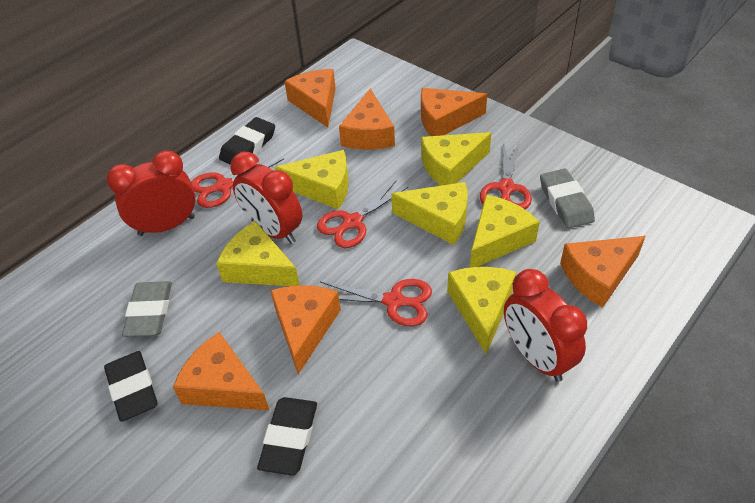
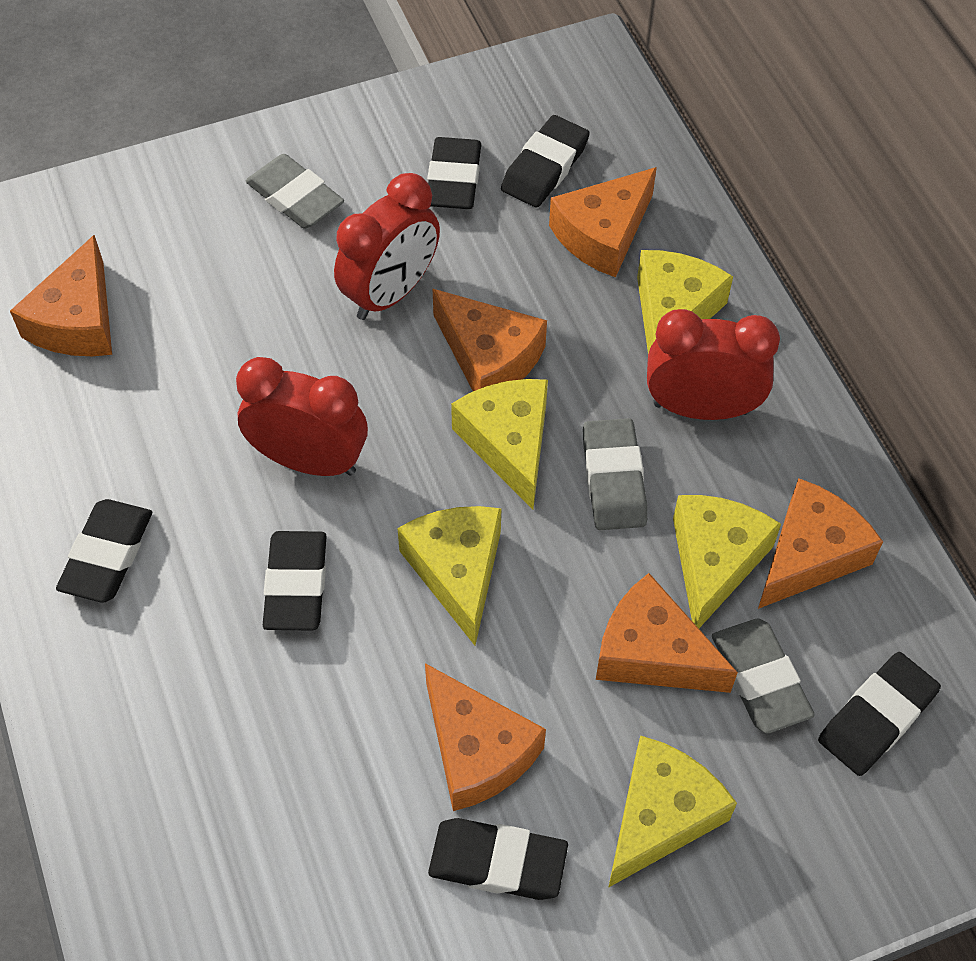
black eraser: 3 -> 6
grey eraser: 2 -> 3
red scissors: 4 -> 0
yellow cheese: 6 -> 5

